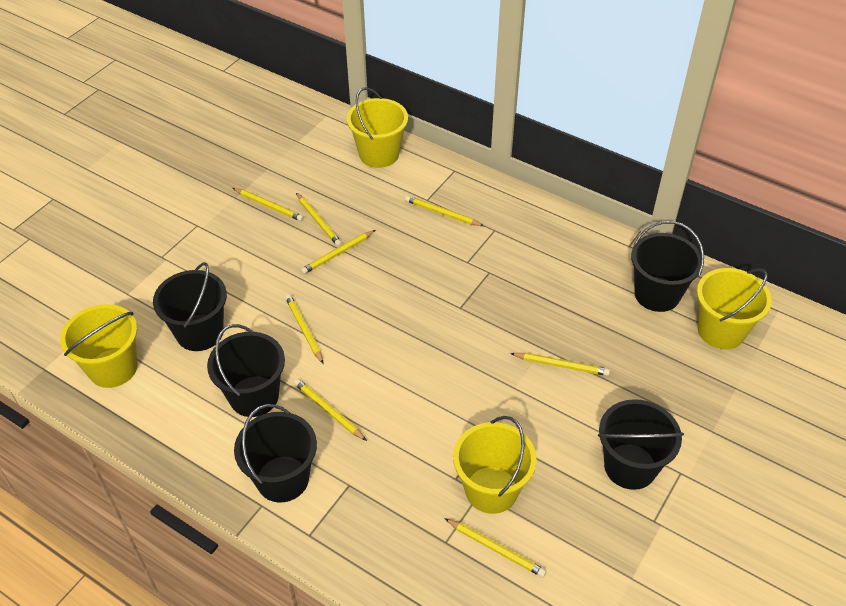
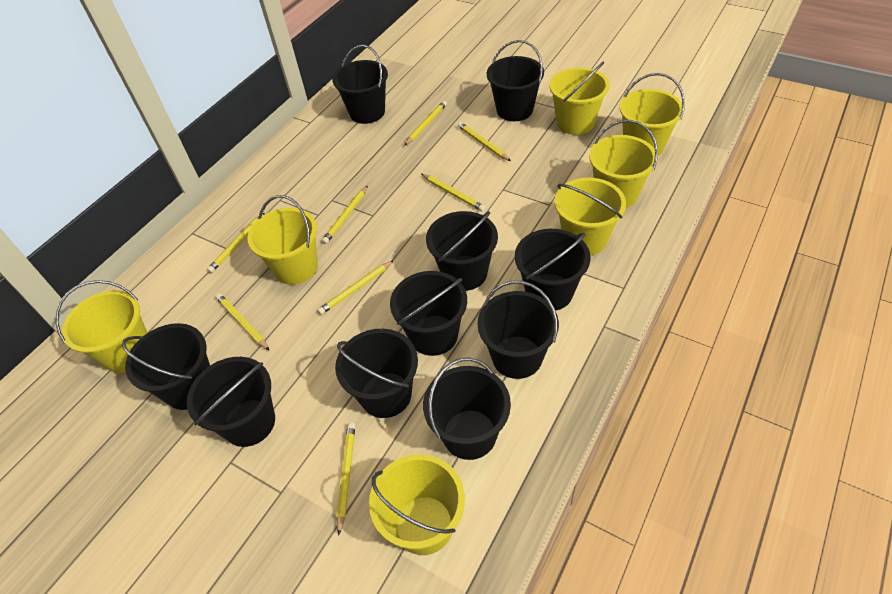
black bucket: 5 -> 10
yellow bucket: 4 -> 7

